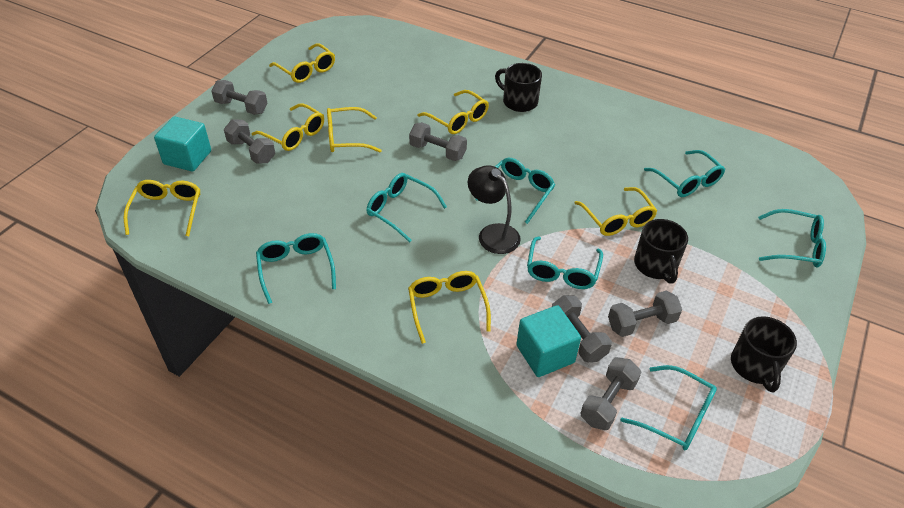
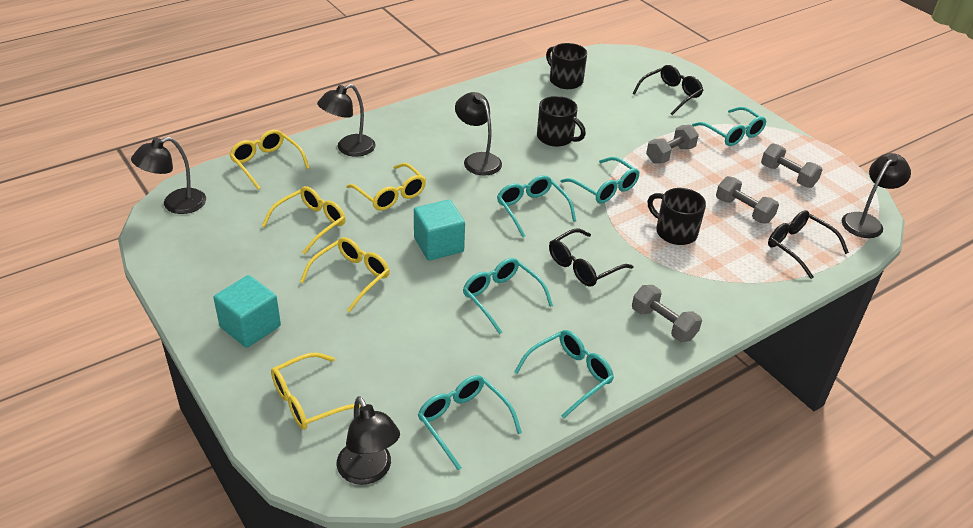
black glasses: 0 -> 3
black lamp: 1 -> 5
grey dumbbell: 6 -> 4
turquoise glasses: 7 -> 6
yellow glasses: 7 -> 5

